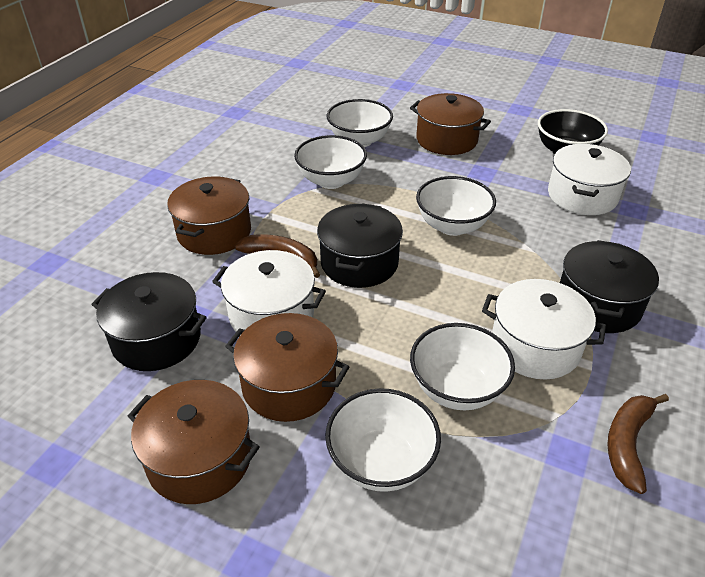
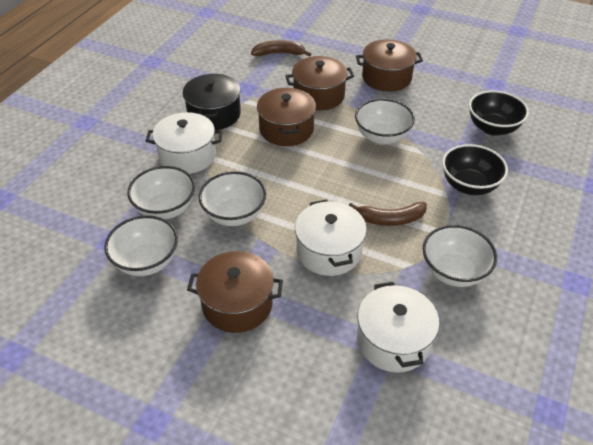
black bowl: 1 -> 2
black pot: 3 -> 1

